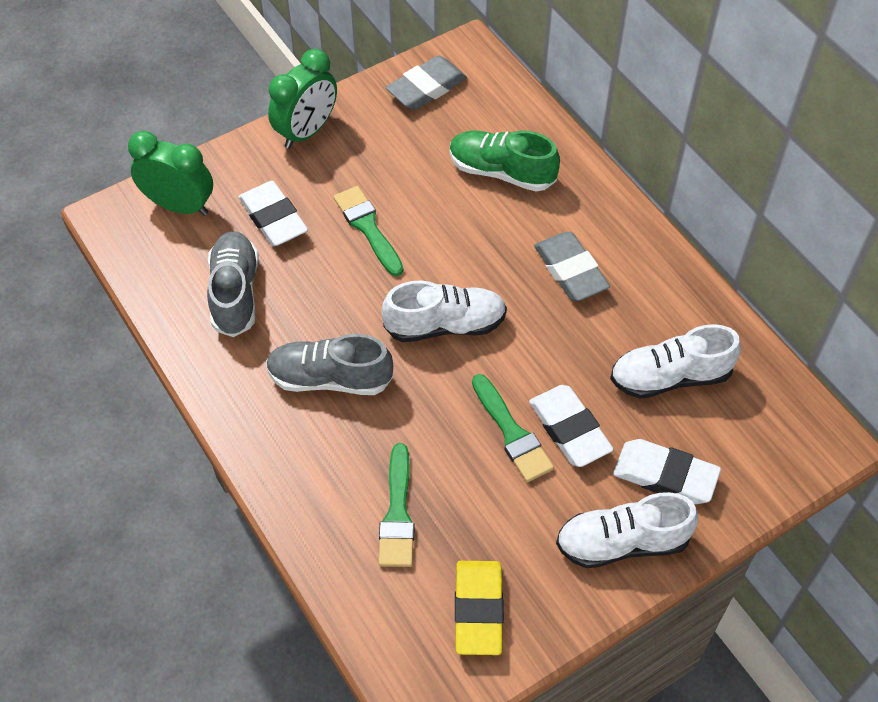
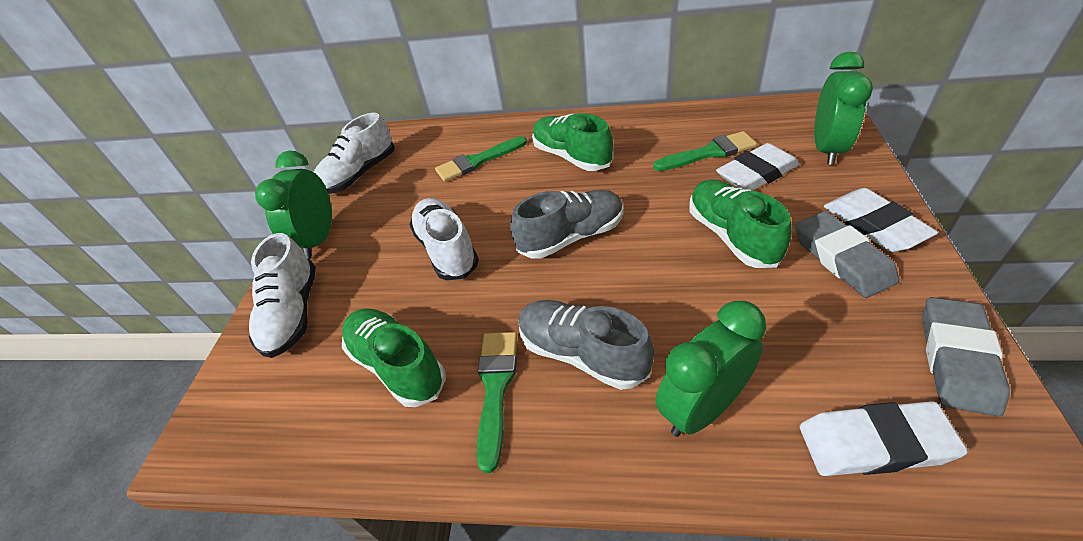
green clock: 2 -> 3
green shoe: 1 -> 3
yellow eraser: 1 -> 0

